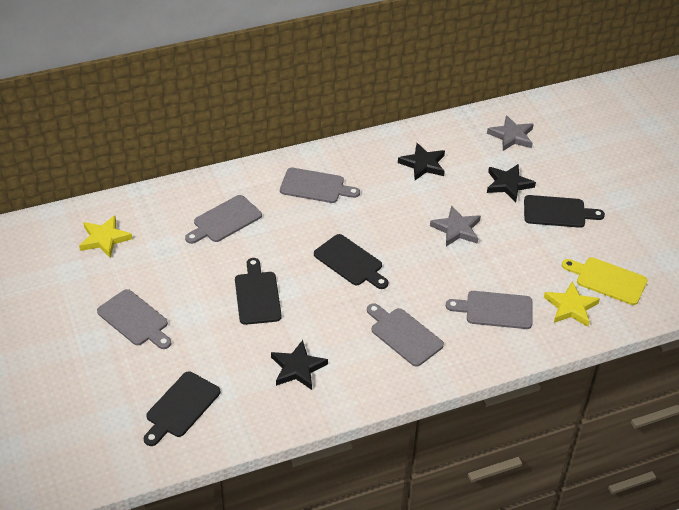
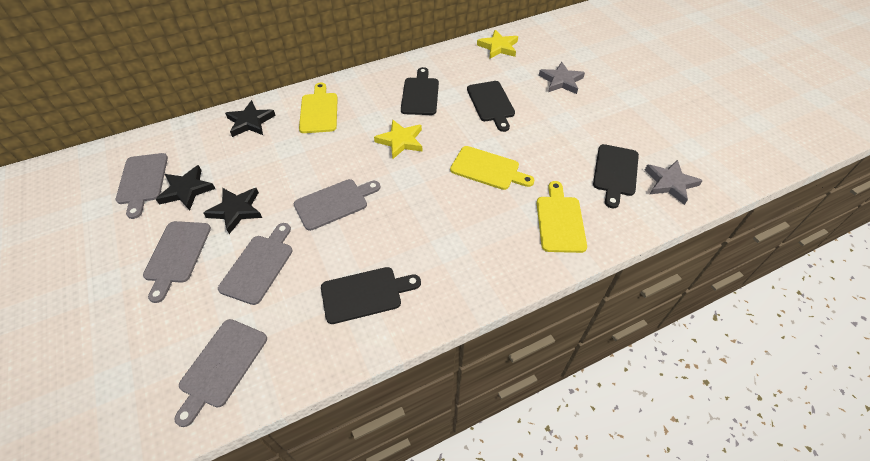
yellow cutting board: 1 -> 3

